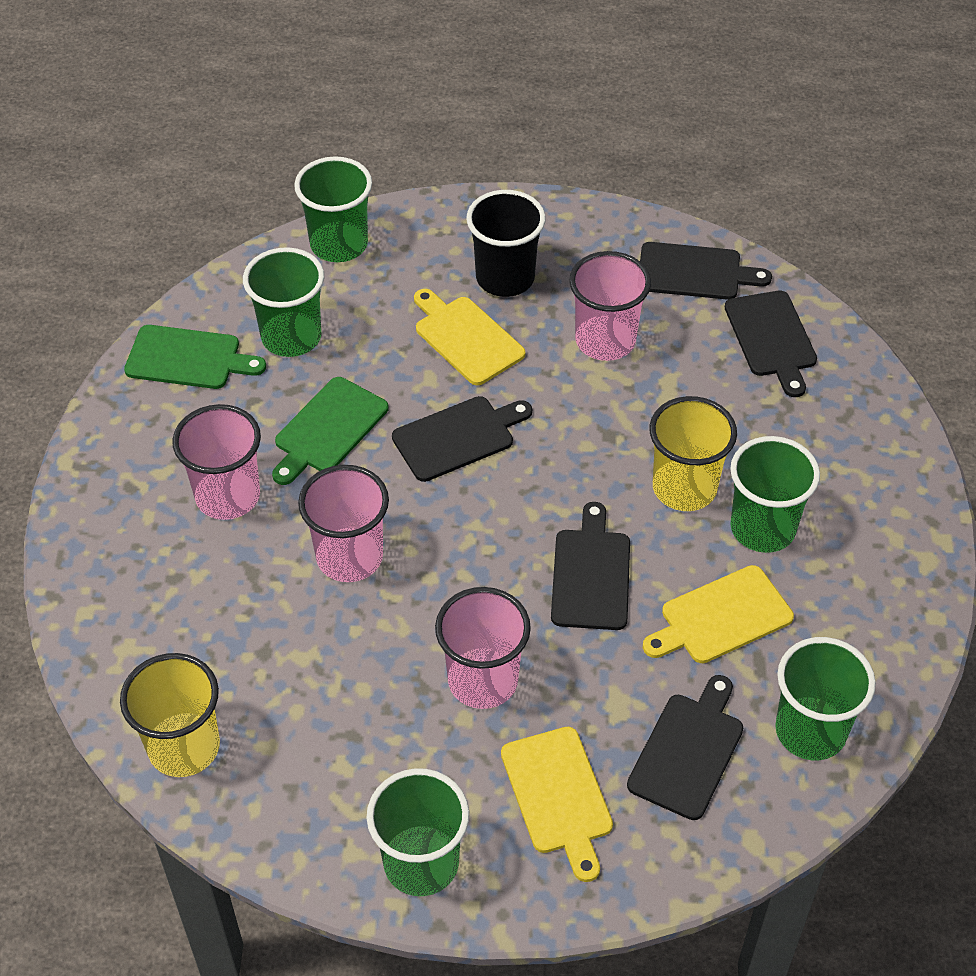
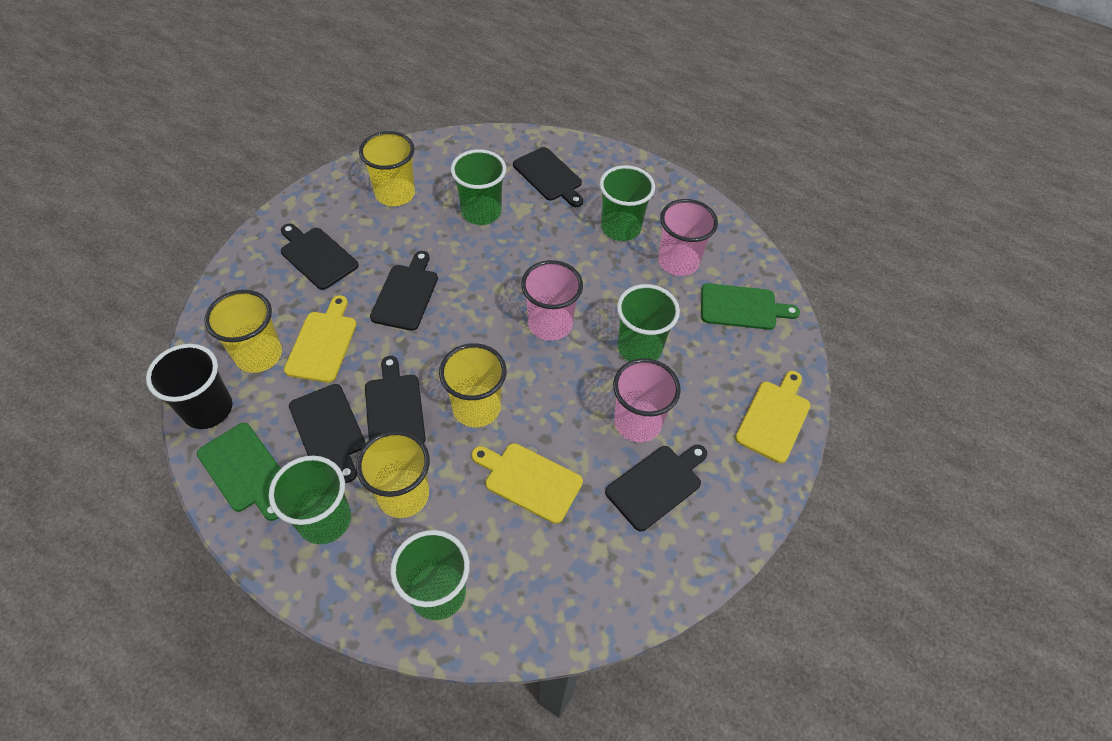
black cutting board: 5 -> 6
pink cup: 4 -> 3
yellow cup: 2 -> 4

